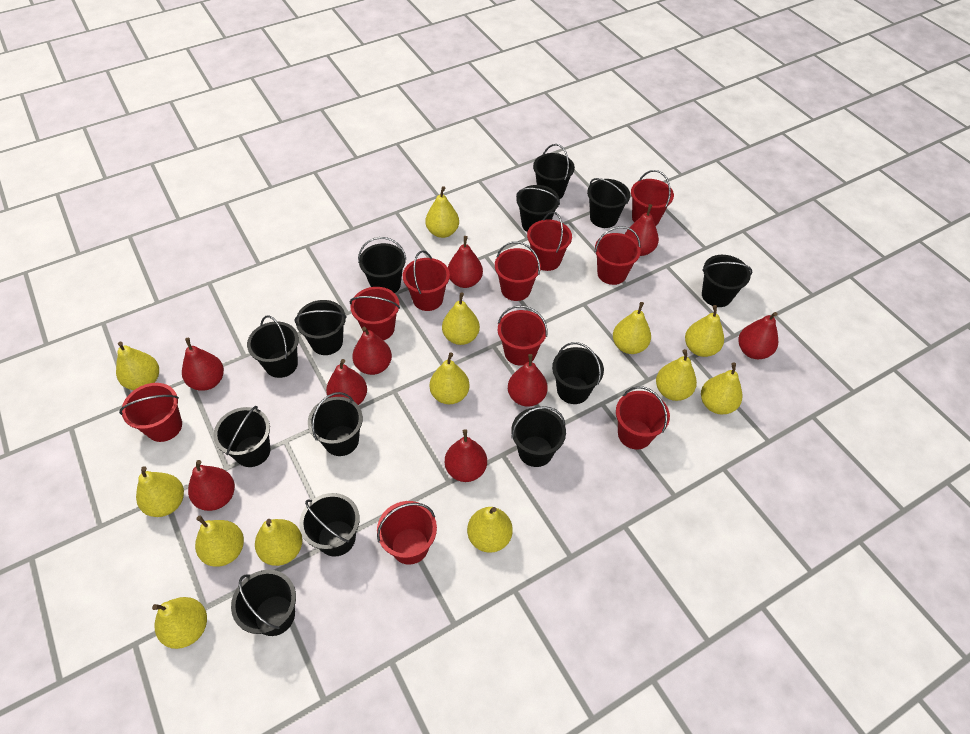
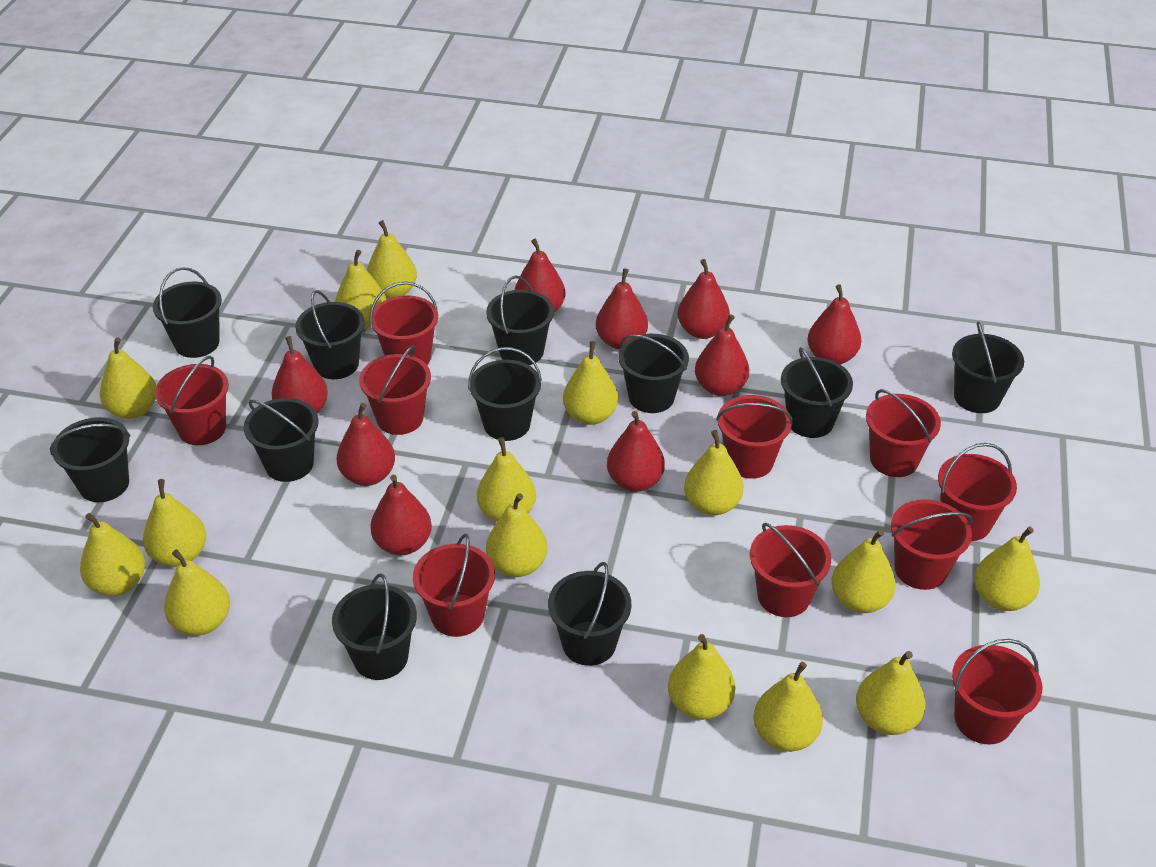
black bucket: 13 -> 11
yellow pear: 13 -> 15

